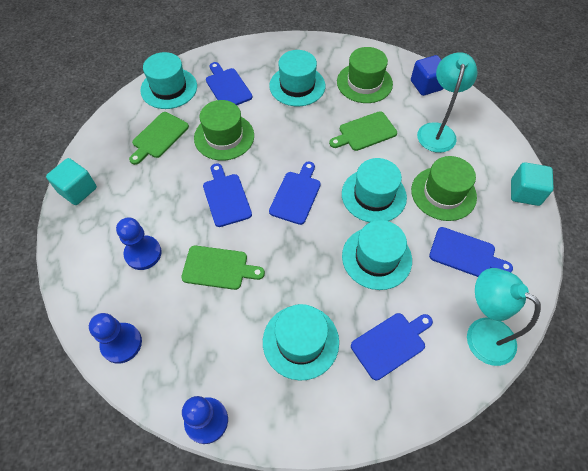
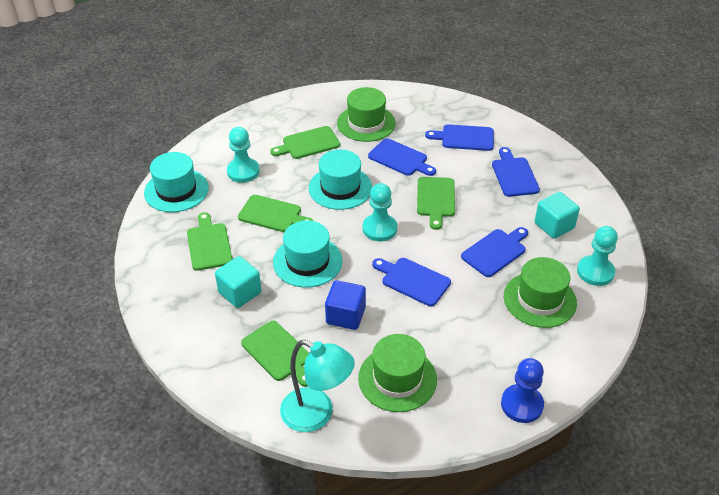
blue pawn: 3 -> 1
green cutting board: 3 -> 5
turquoise hat: 5 -> 3
turquoise lamp: 2 -> 1
turquoise pawn: 0 -> 3

